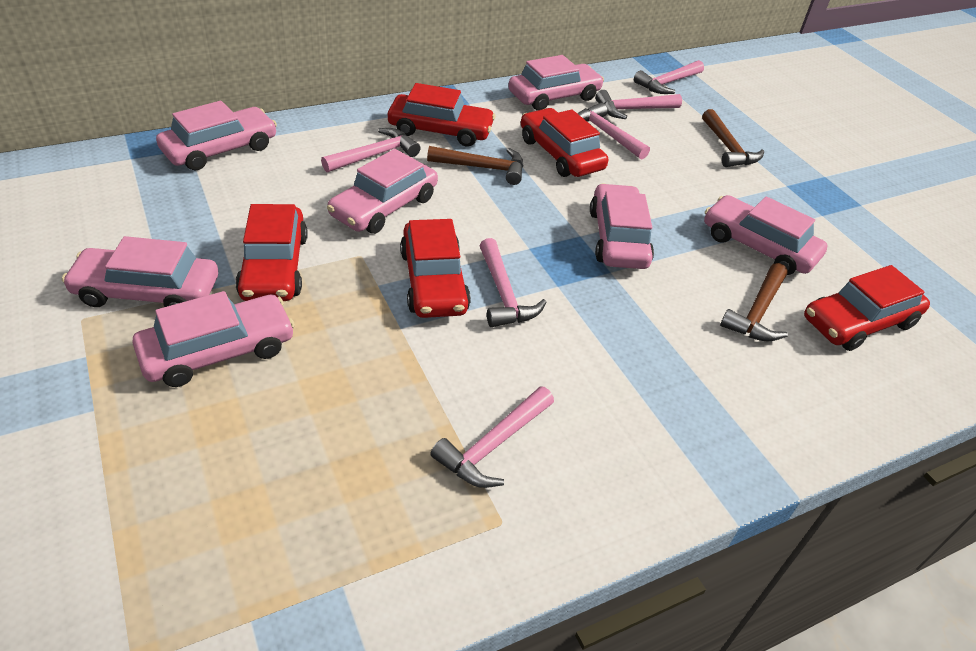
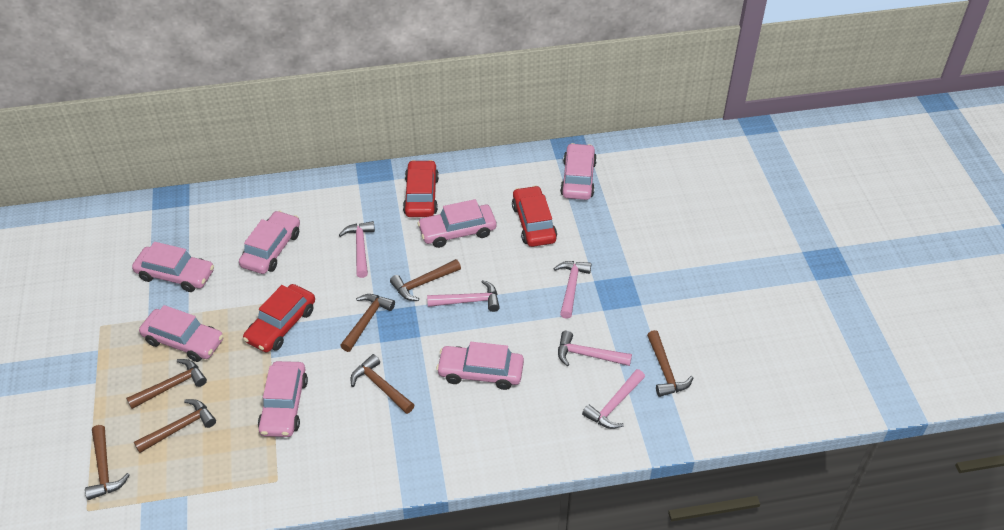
brown hammer: 3 -> 7
pink hammer: 6 -> 5
red car: 5 -> 3

